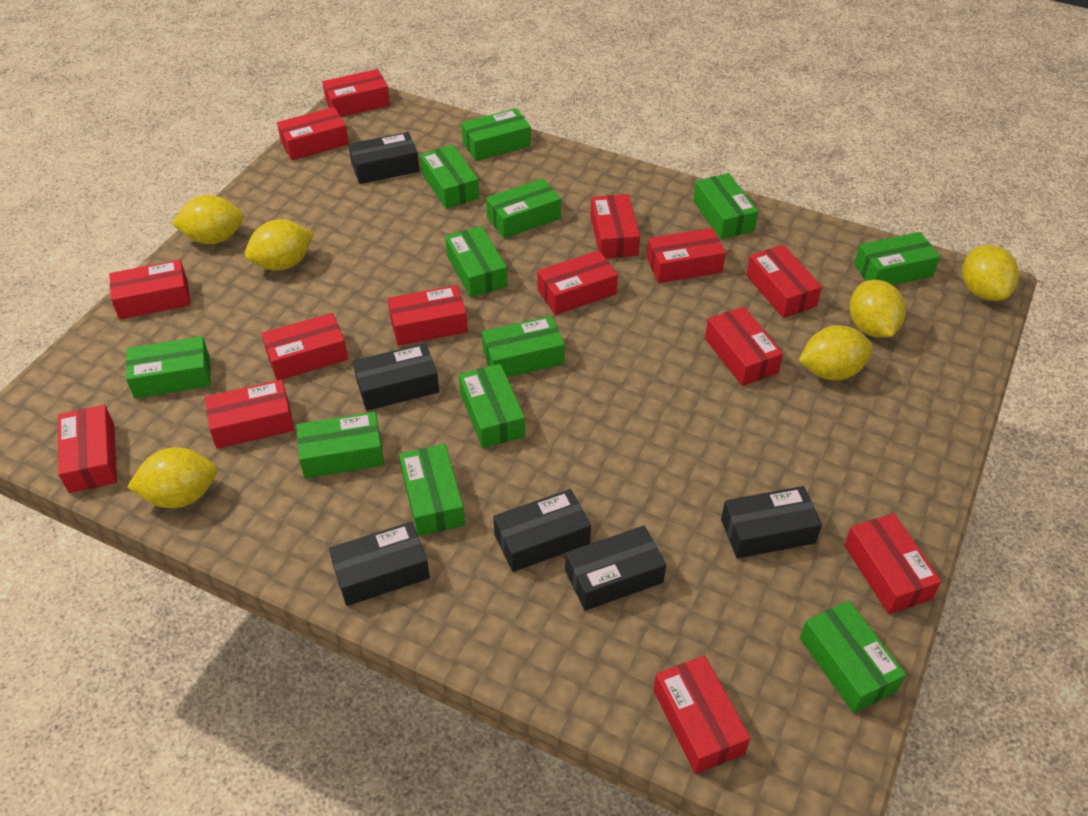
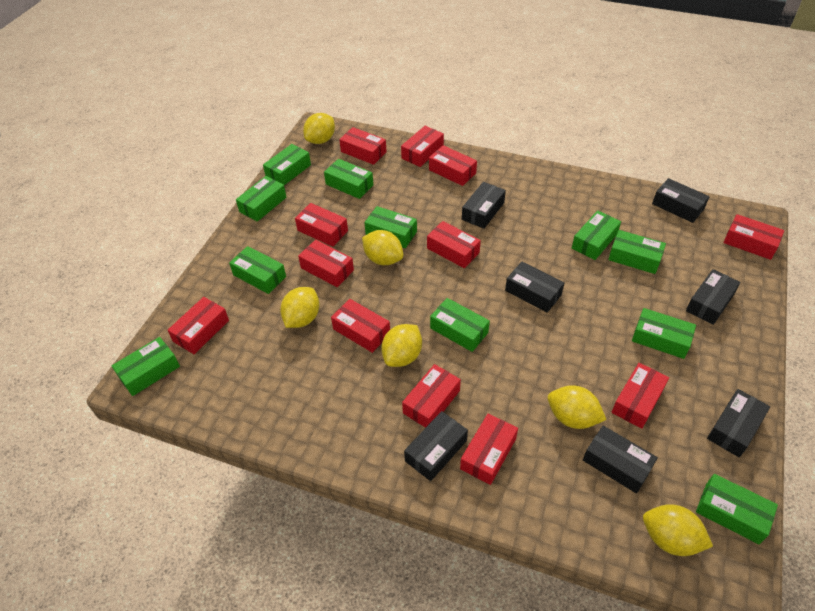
black box: 6 -> 7
green box: 12 -> 11
red box: 14 -> 12

